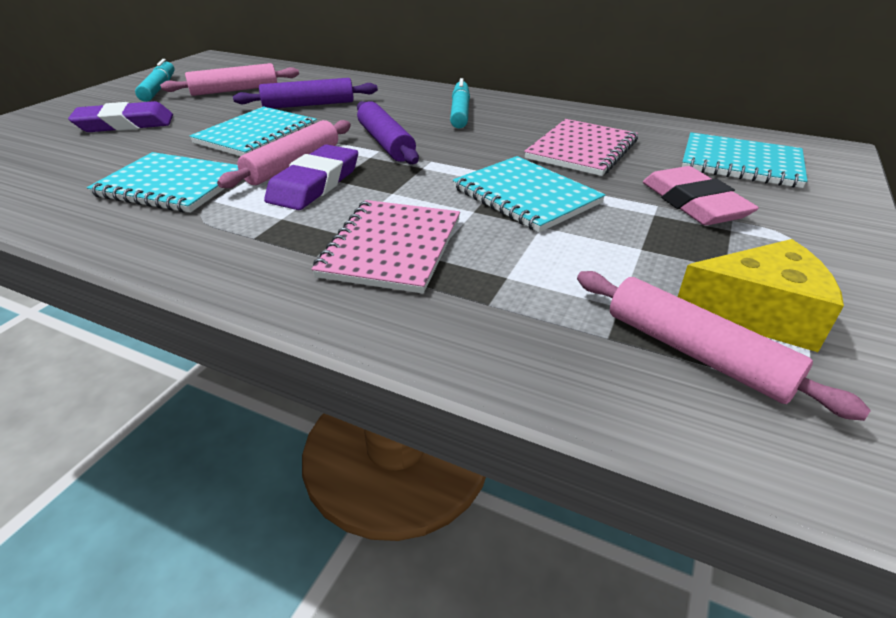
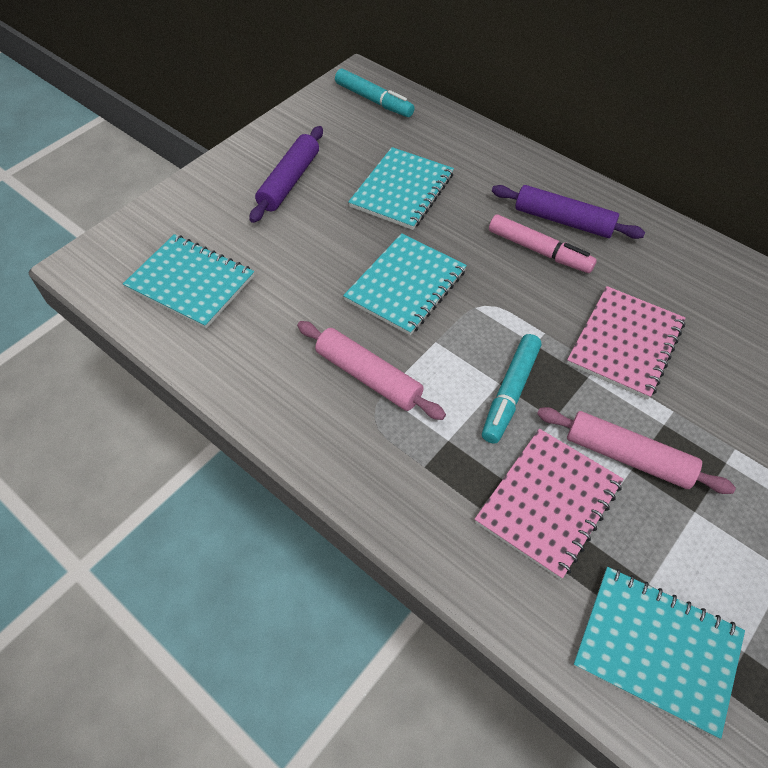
pink eraser: 1 -> 0
pink marker: 0 -> 1
pink rolling pin: 3 -> 2
purple eraser: 2 -> 0
yellow cheese: 1 -> 0

